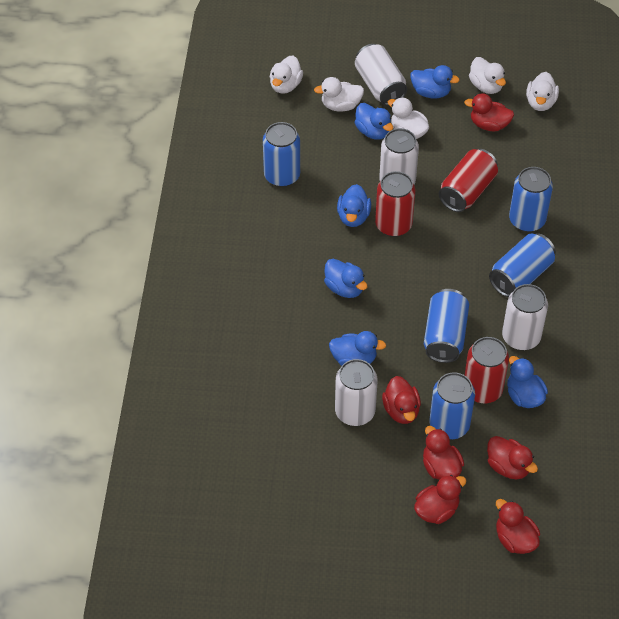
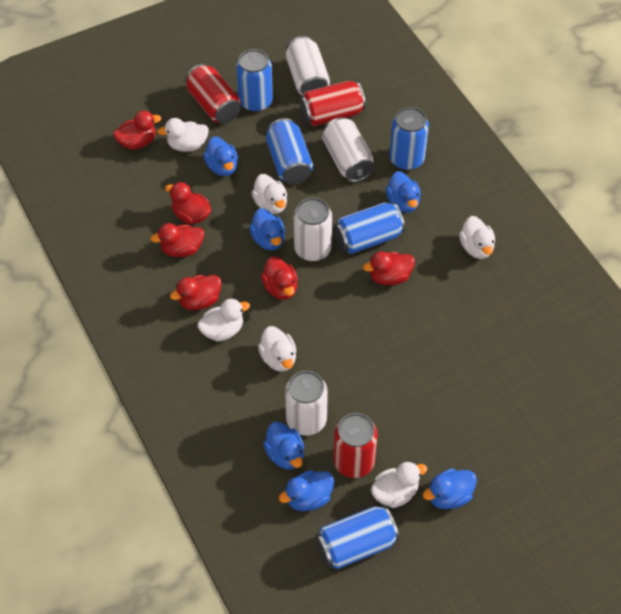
white duck: 5 -> 6

